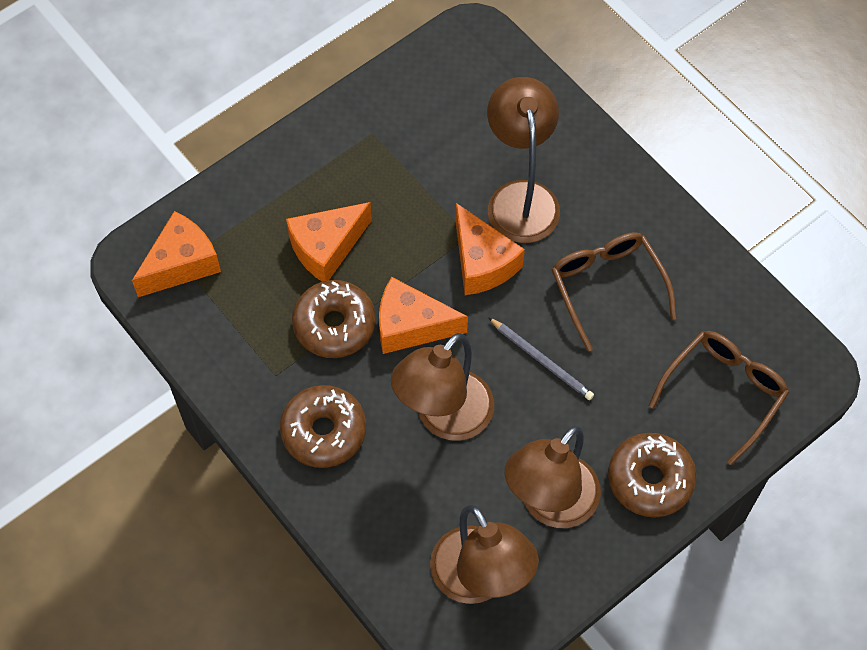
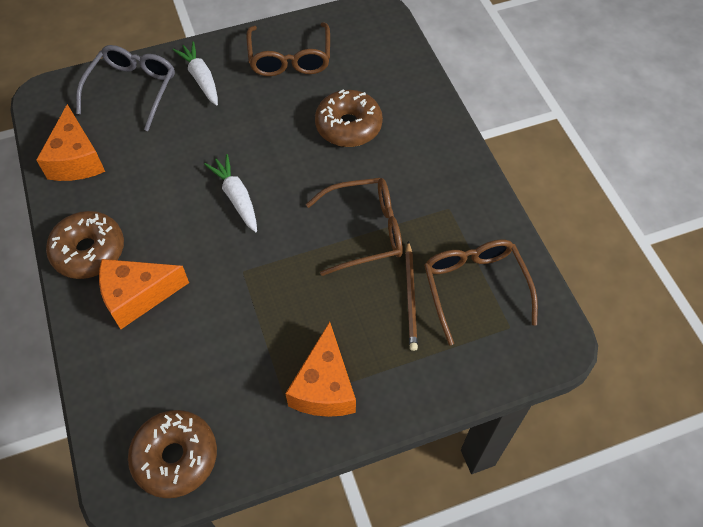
brown glasses: 2 -> 3
brown lamp: 4 -> 0
brown pencil: 0 -> 1
grey glasses: 0 -> 1
grey pencil: 1 -> 0
orange cheese: 4 -> 3
white carrot: 0 -> 2

